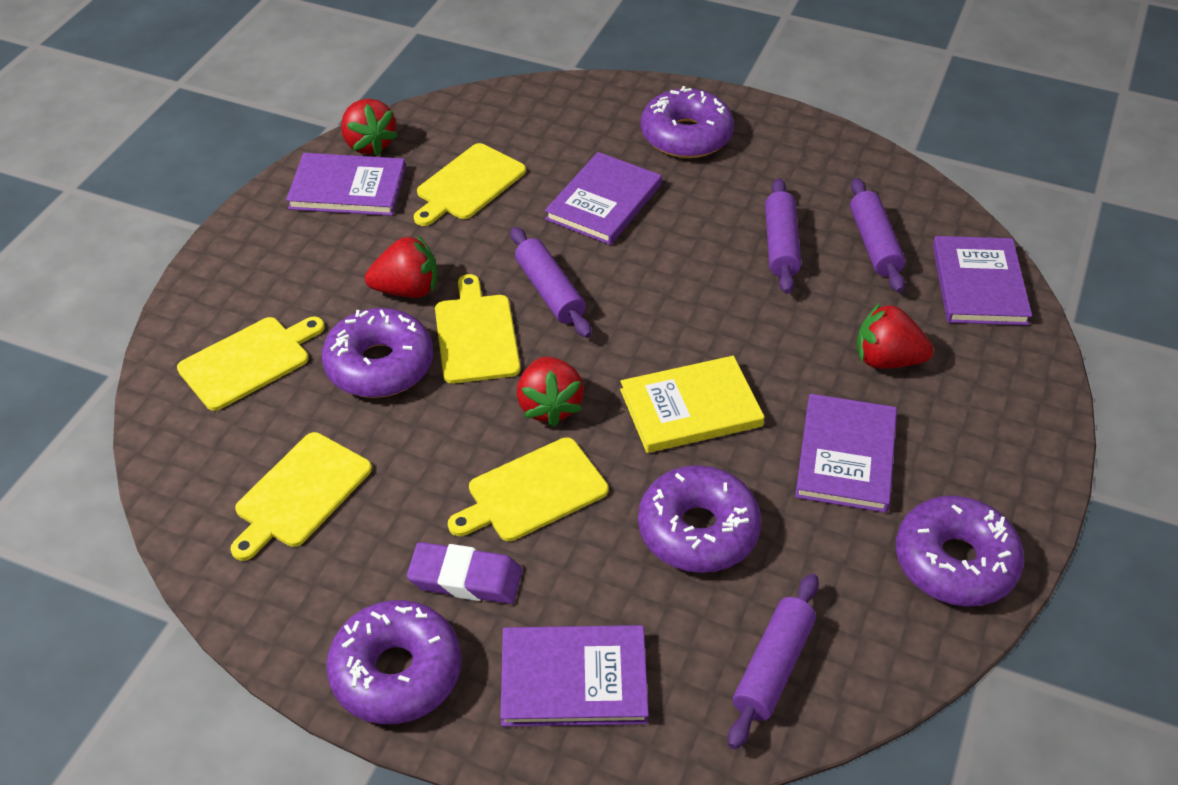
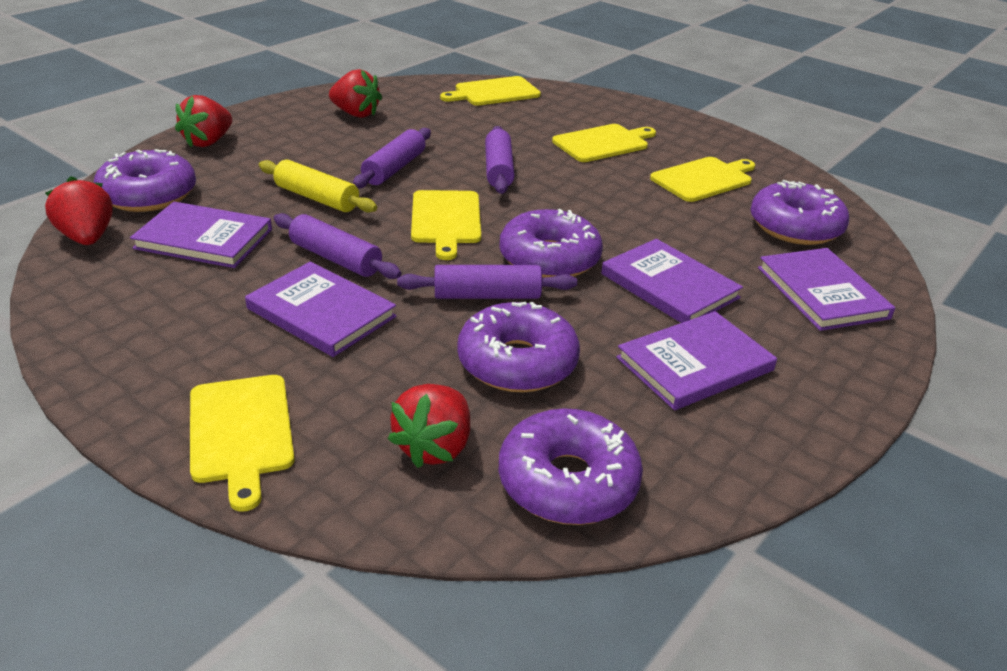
purple eraser: 1 -> 0
yellow book: 1 -> 0
yellow rolling pin: 0 -> 1

